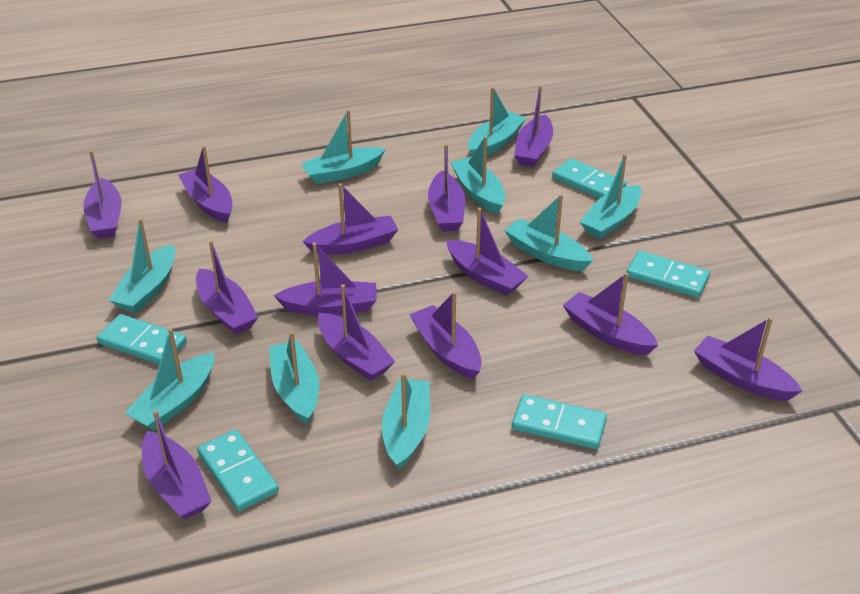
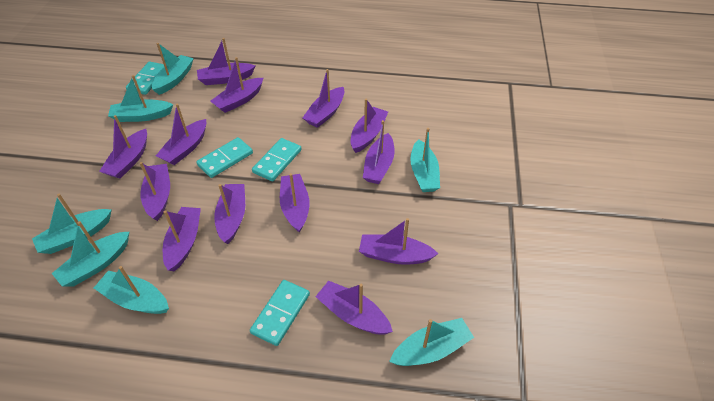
turquoise boat: 9 -> 7
turquoise domino: 5 -> 4

